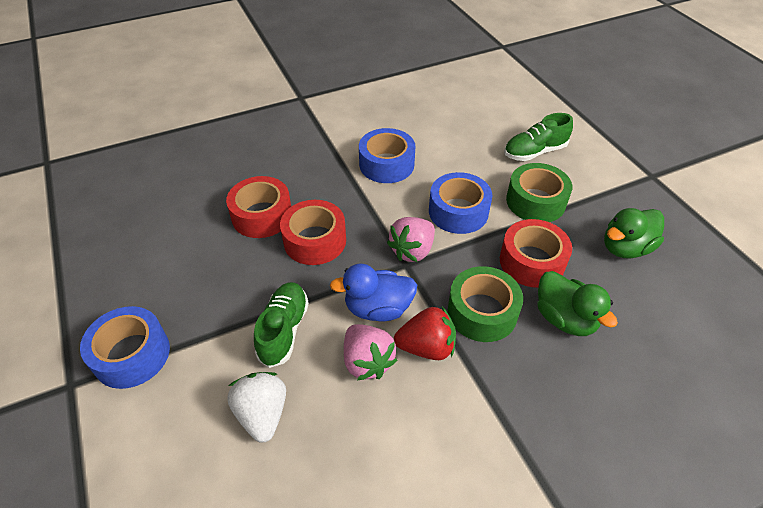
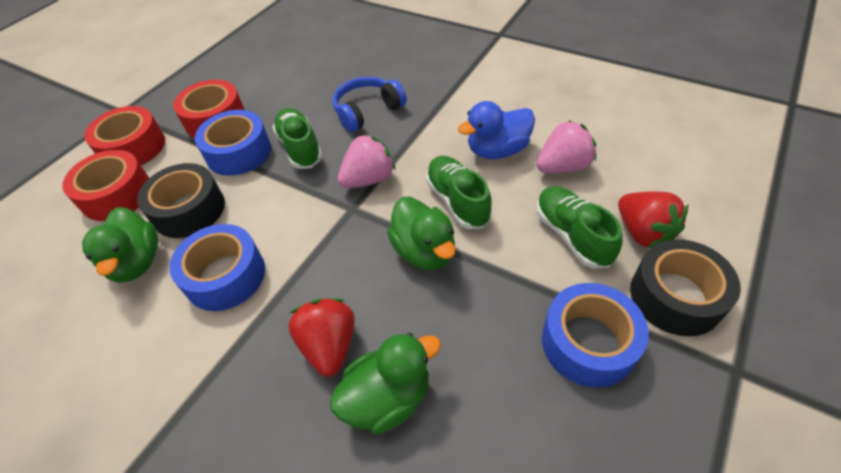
black tape: 0 -> 2
blue headphones: 0 -> 1
green duck: 2 -> 3
green shoe: 2 -> 3
green tape: 2 -> 0
red strawberry: 1 -> 2
white strawberry: 1 -> 0

